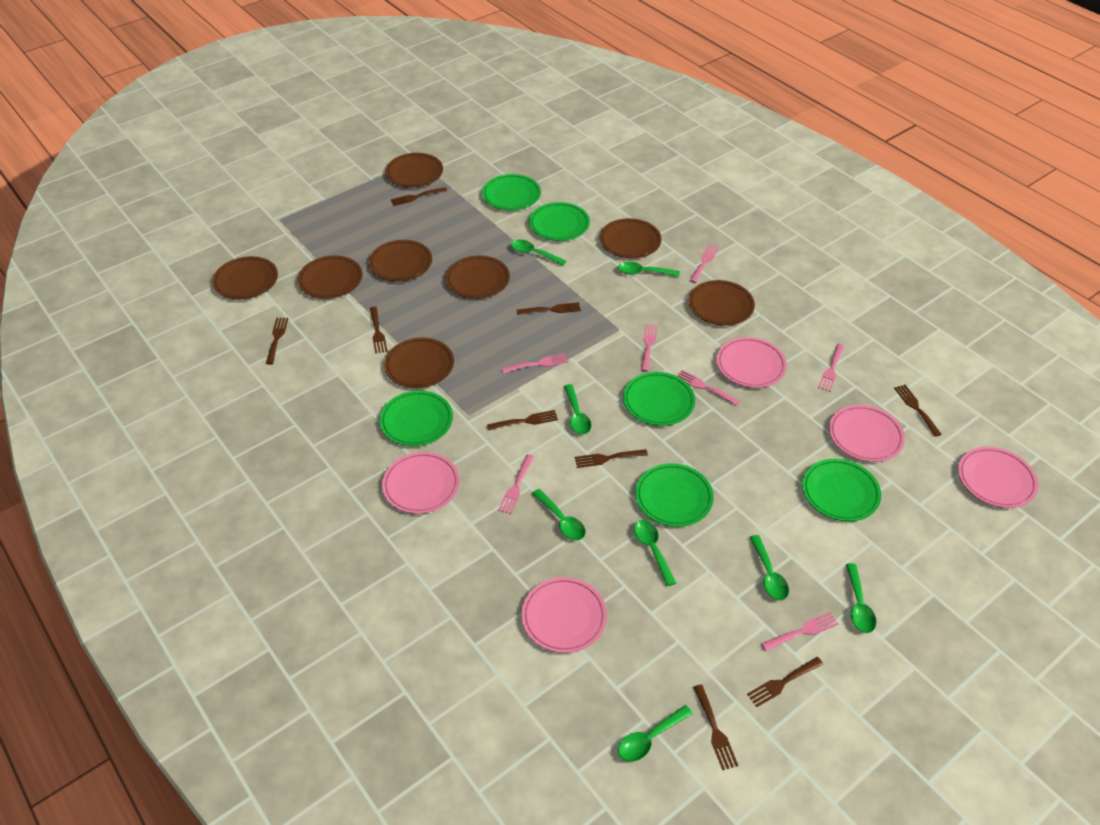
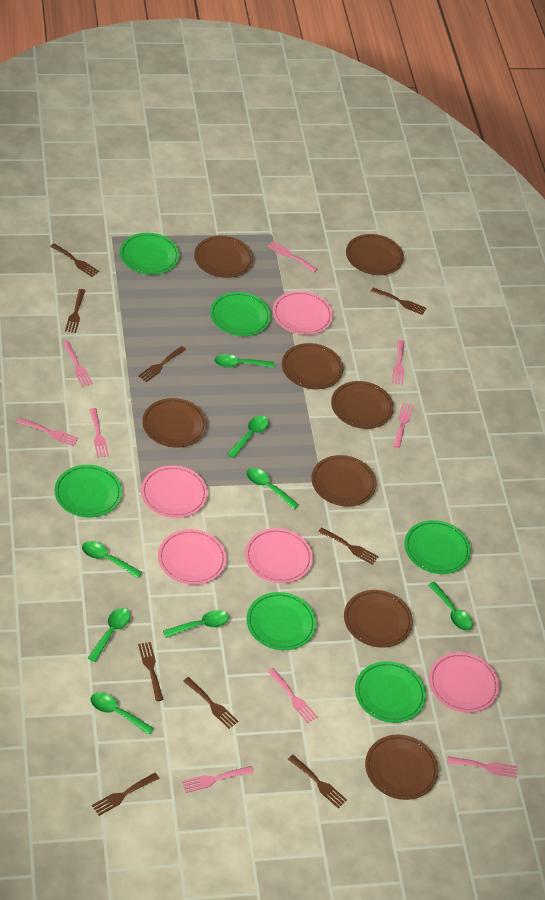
pink fork: 7 -> 9

